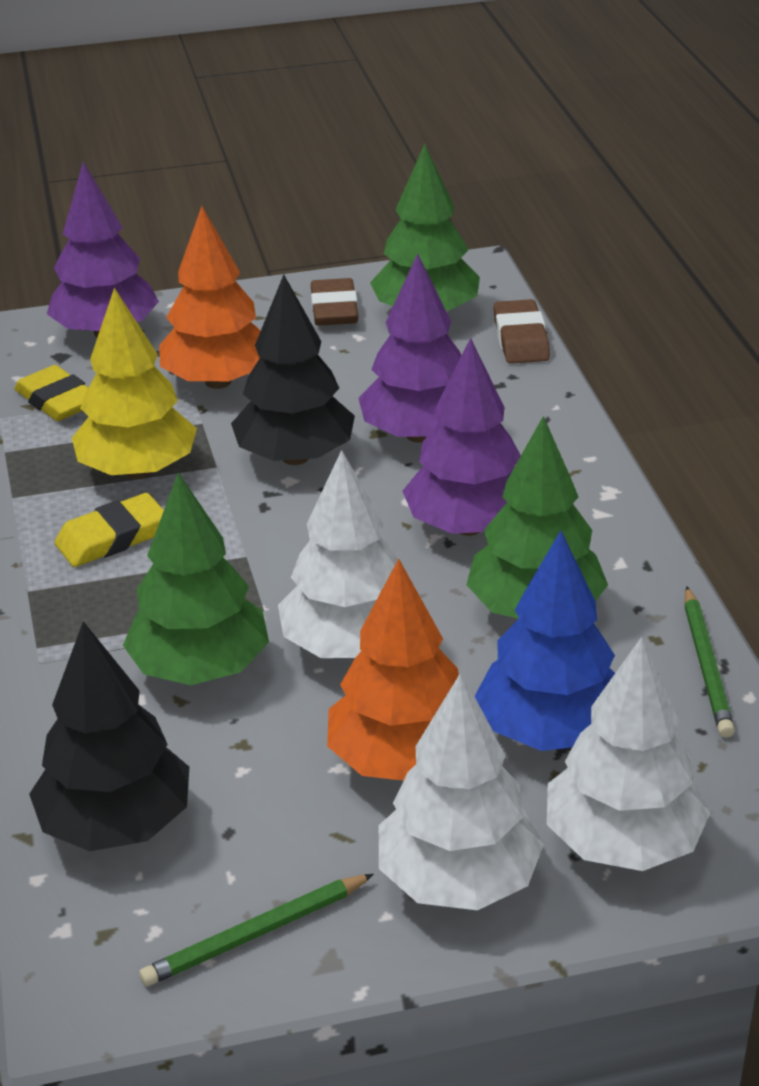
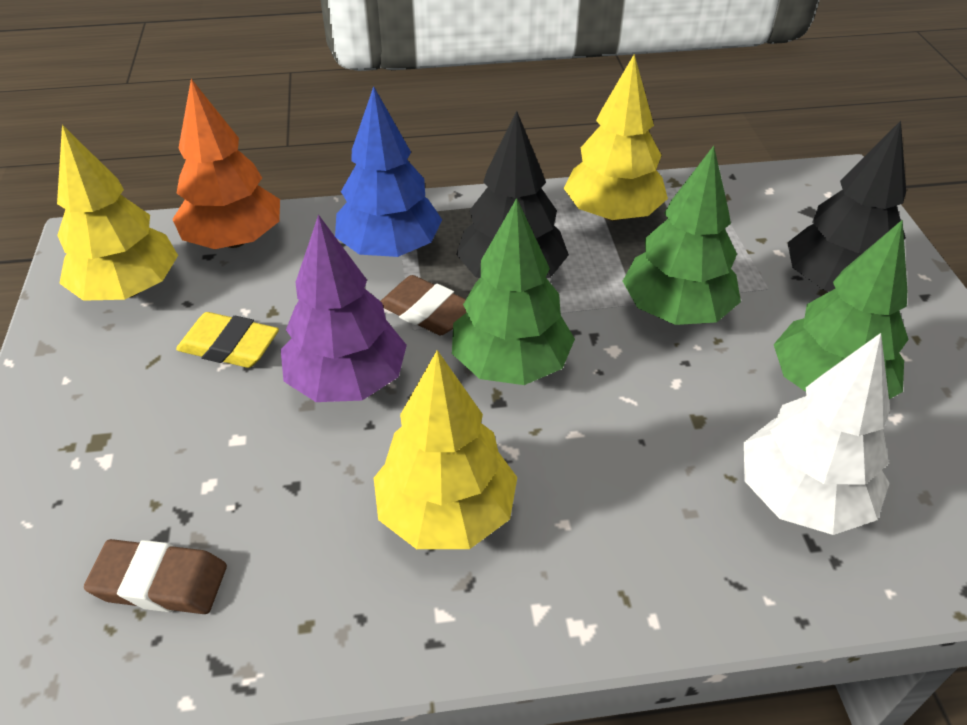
green pencil: 2 -> 0
orange tree: 2 -> 1
purple tree: 3 -> 1
white tree: 3 -> 1
yellow eraser: 2 -> 1
yellow tree: 1 -> 3

